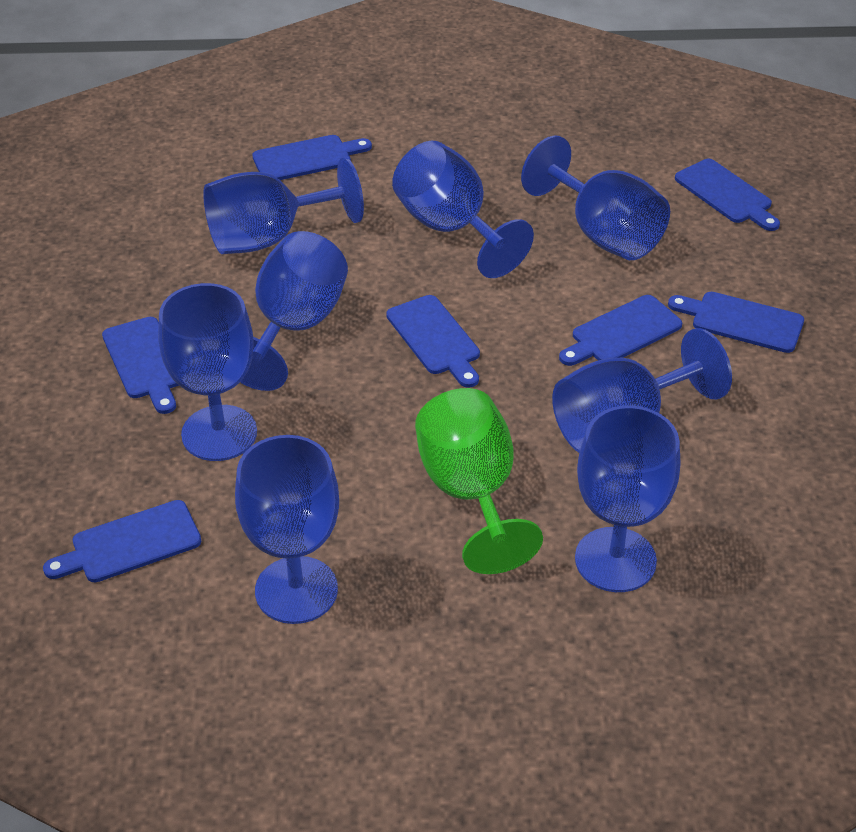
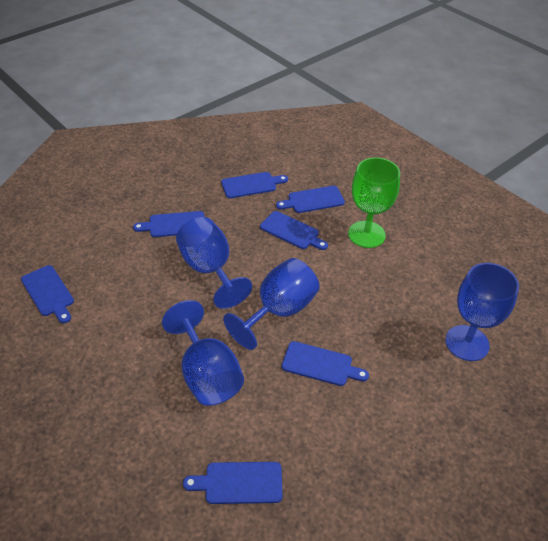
blue goblet: 8 -> 4

